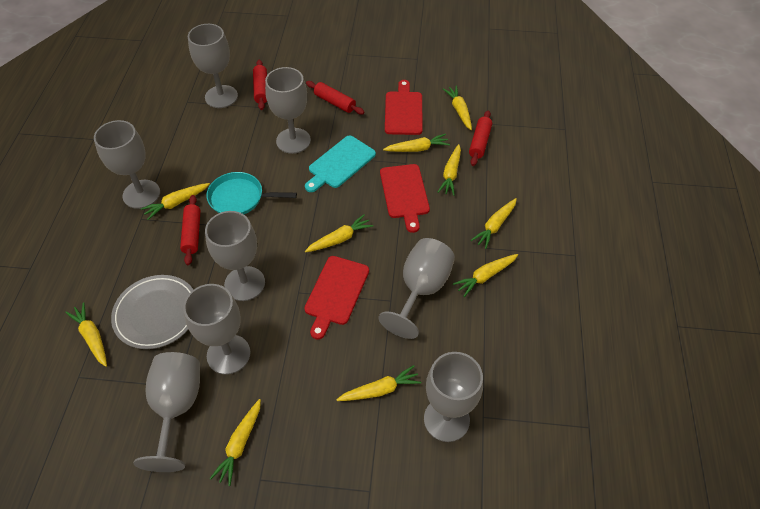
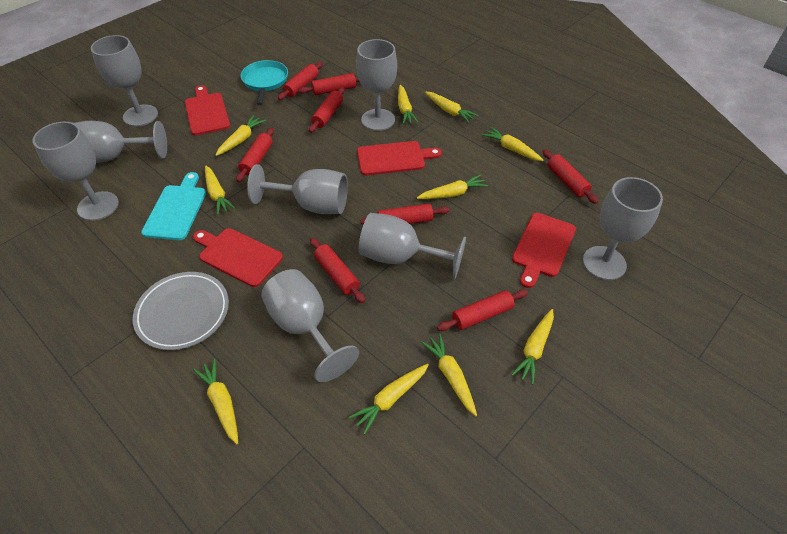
red cutting board: 3 -> 4
red rolling pin: 4 -> 8

